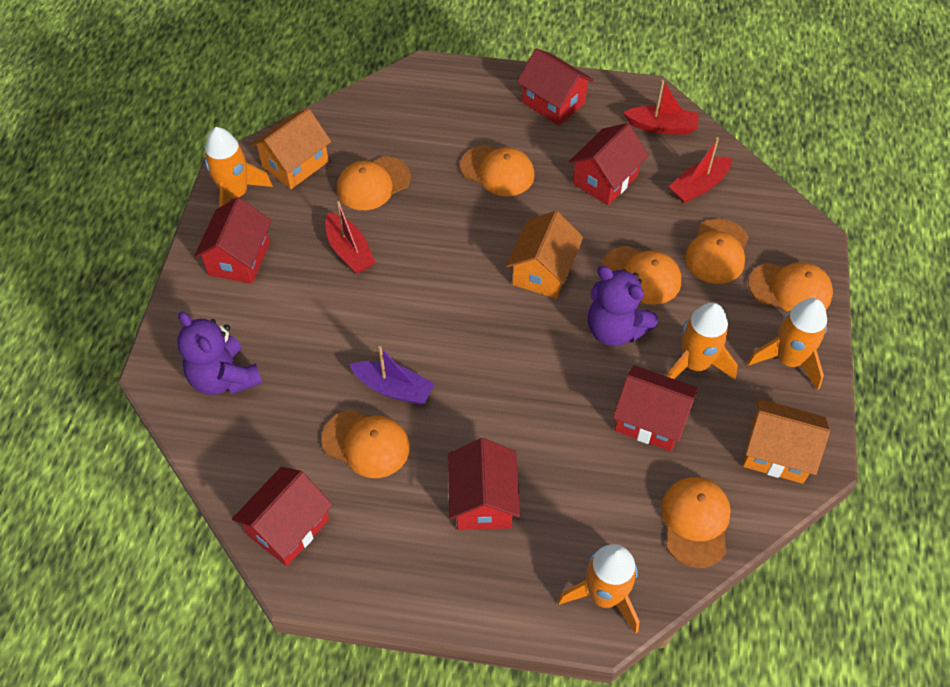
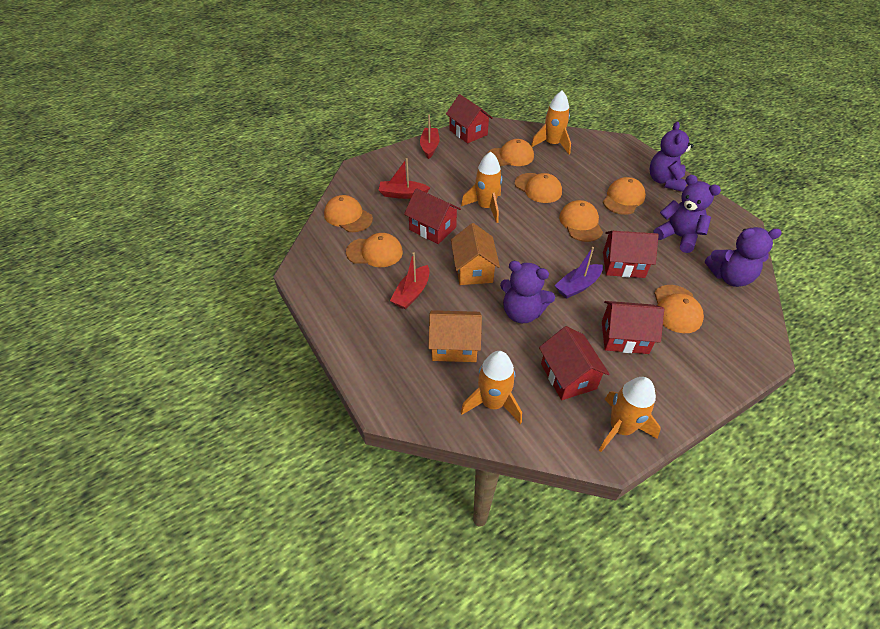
orange house: 3 -> 2
purple teddy bear: 2 -> 4
red house: 6 -> 5

